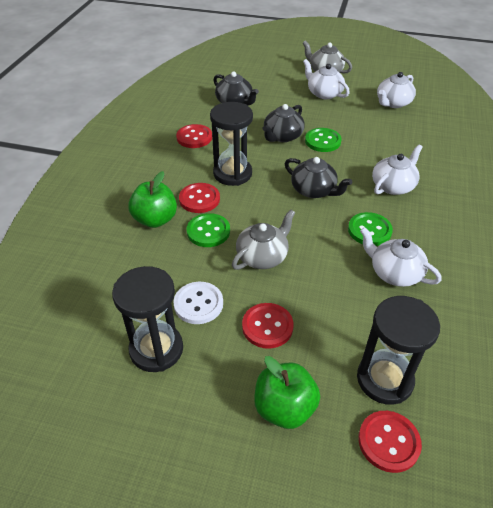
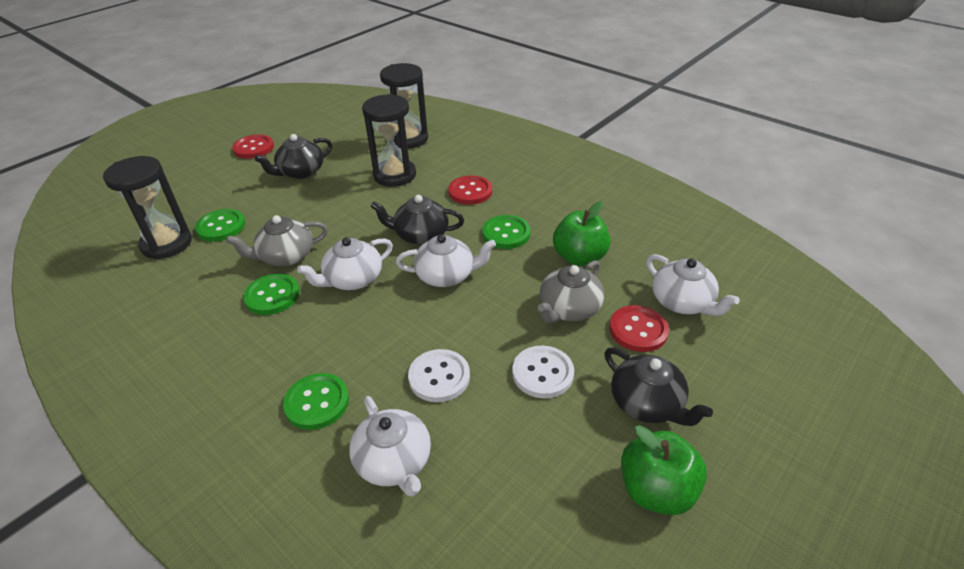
green button: 3 -> 4
red button: 4 -> 3
white button: 1 -> 2

